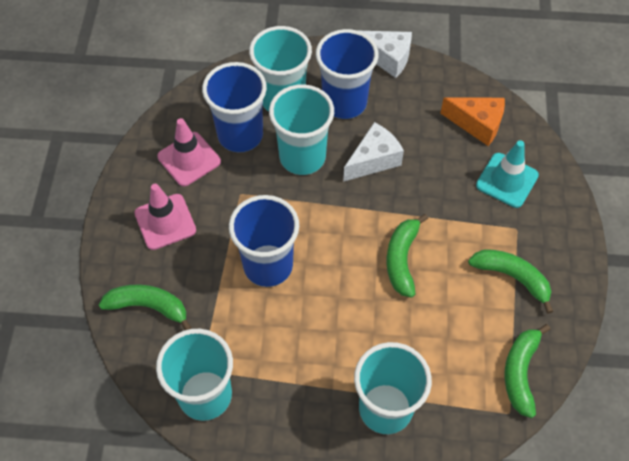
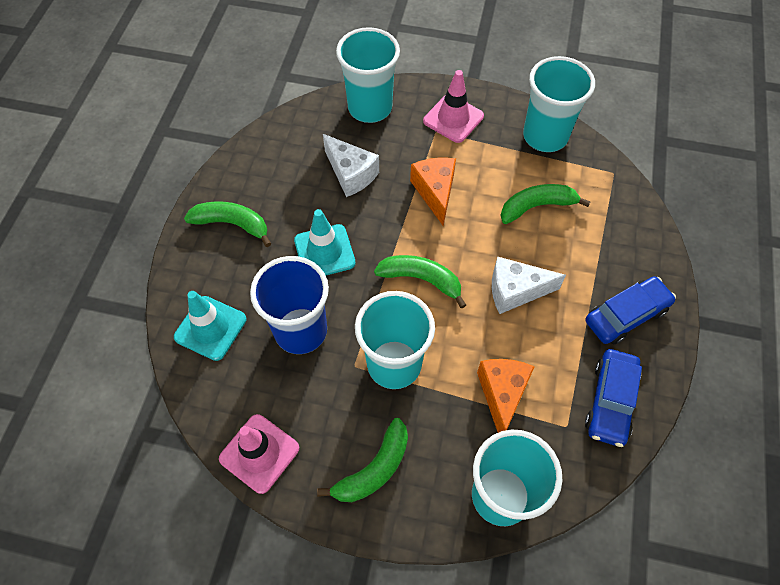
blue car: 0 -> 2
blue cup: 3 -> 1
orange cheese: 1 -> 2
turquoise traffic cone: 1 -> 2

